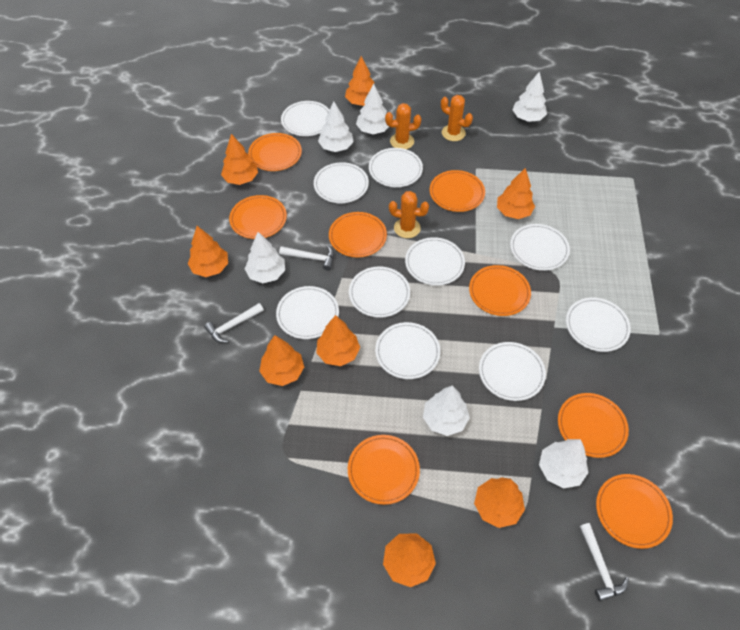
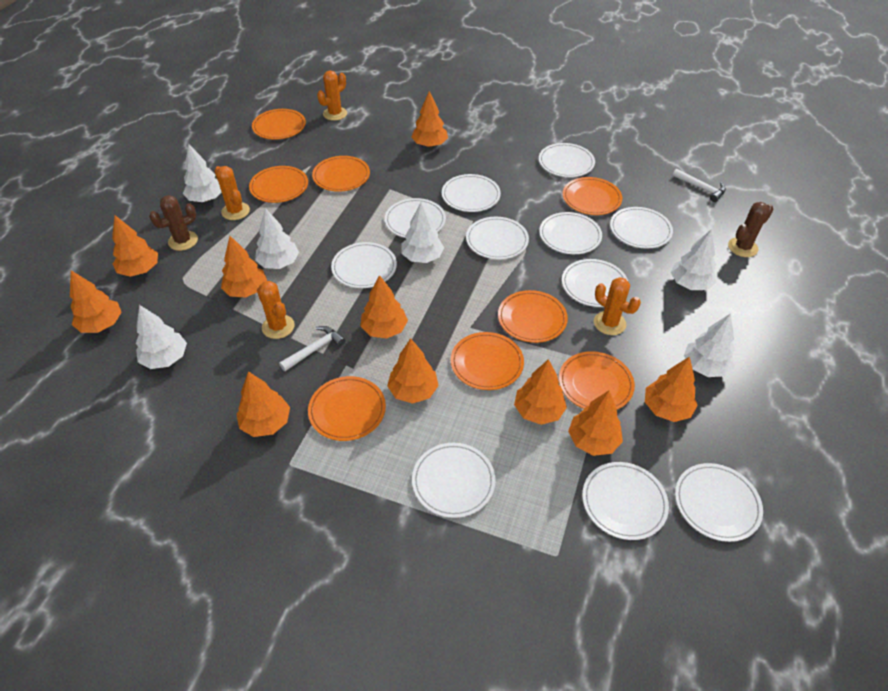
brown cactus: 0 -> 2
orange cactus: 3 -> 4
orange tree: 8 -> 10
white hammer: 3 -> 2
white plate: 10 -> 11

